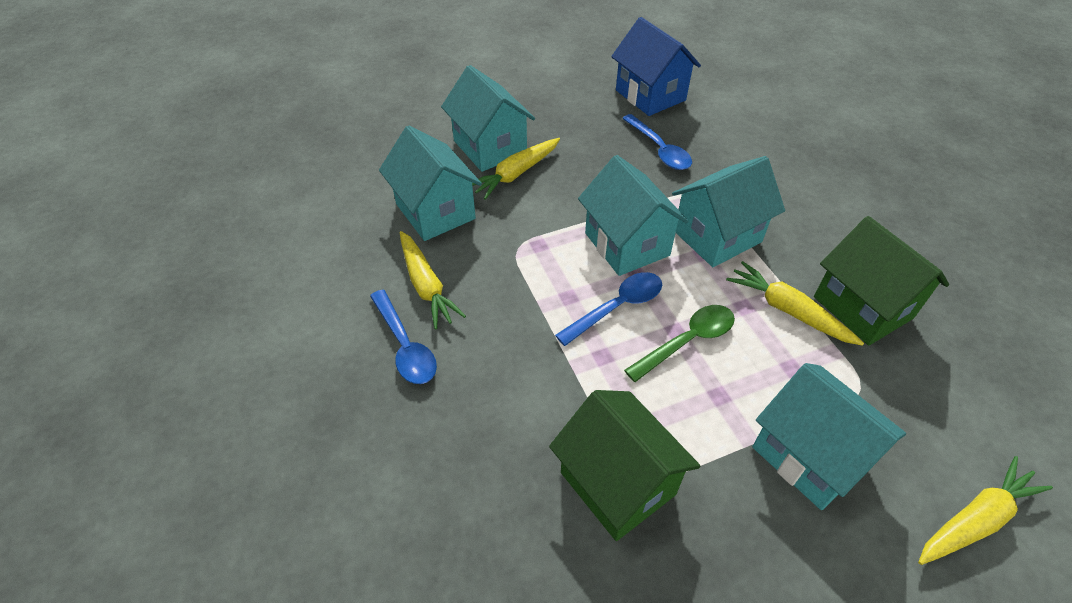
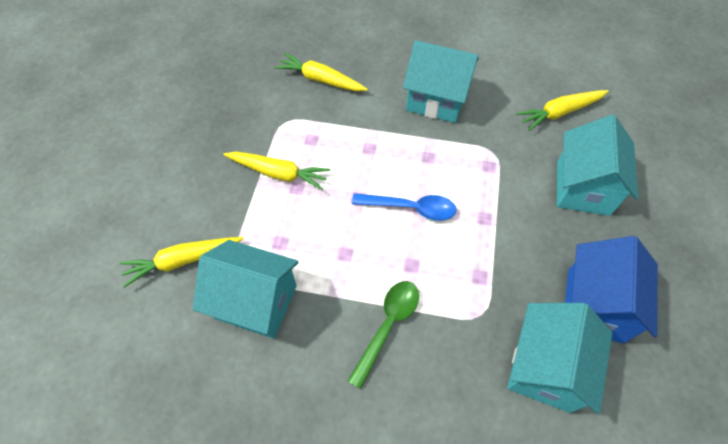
blue spoon: 3 -> 1
green house: 2 -> 0
turquoise house: 5 -> 4

